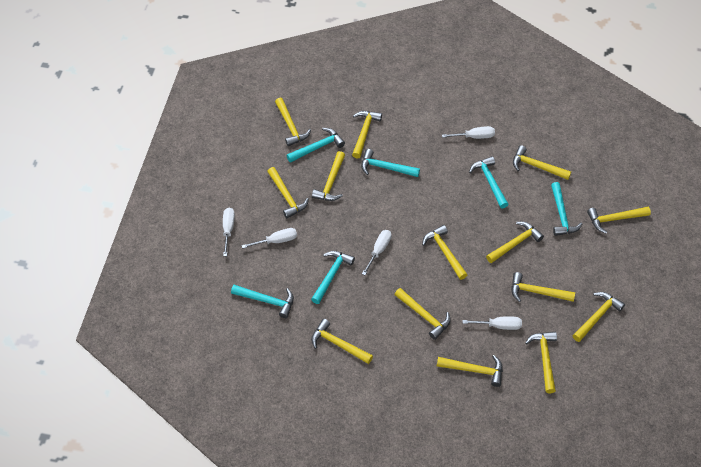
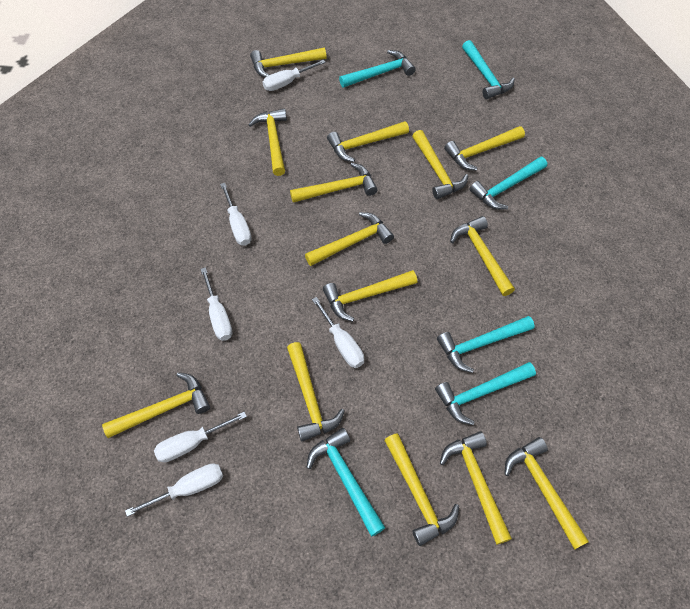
white screwdriver: 5 -> 6

